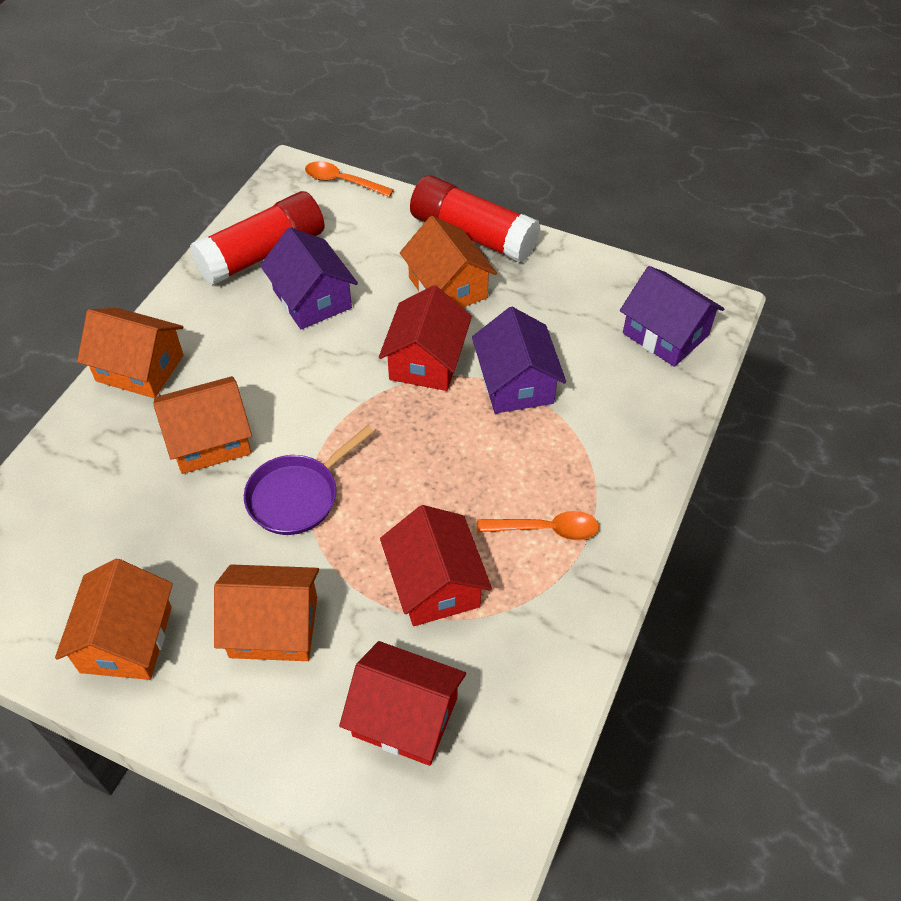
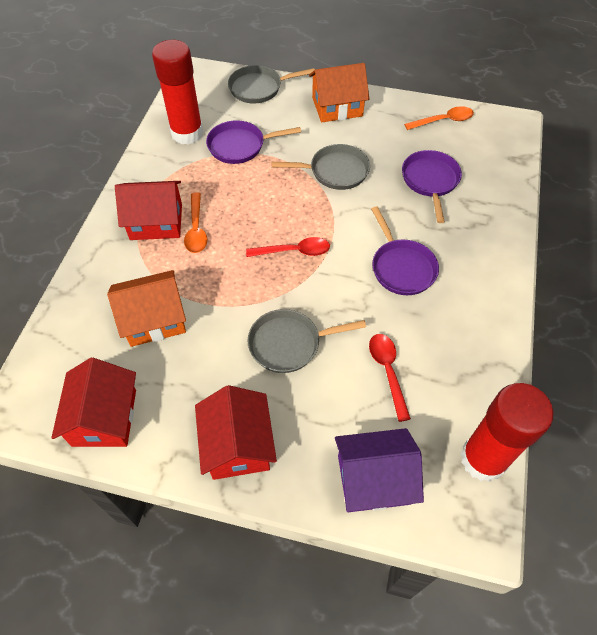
grey pan: 0 -> 3
orange house: 5 -> 2
purple house: 3 -> 1
purple pan: 1 -> 3
red spoon: 0 -> 2

